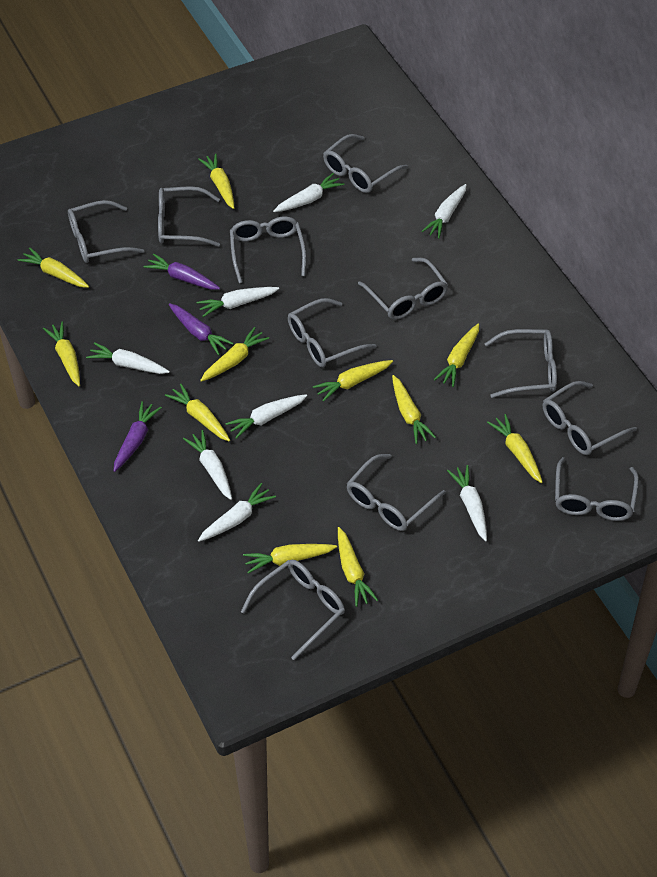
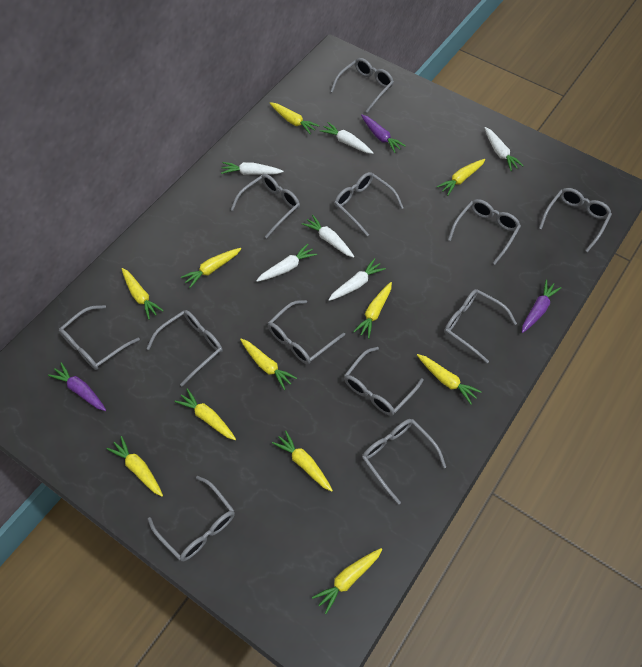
grey glasses: 11 -> 12
white carrot: 8 -> 6

